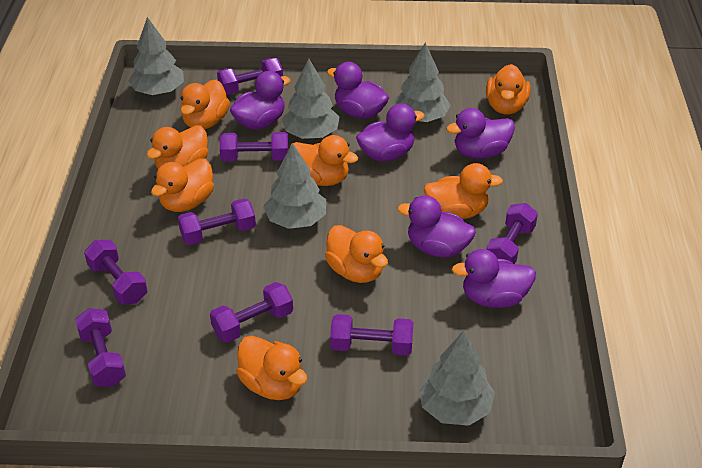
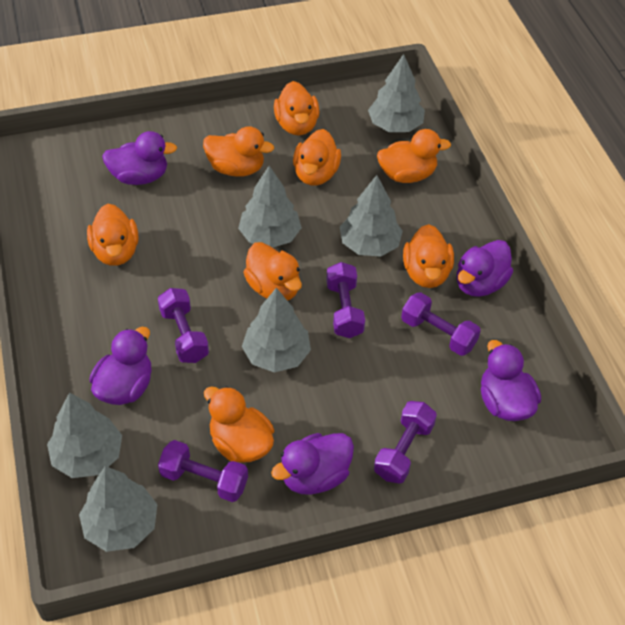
grey tree: 5 -> 6
purple duck: 6 -> 5
purple dumbbell: 8 -> 5

